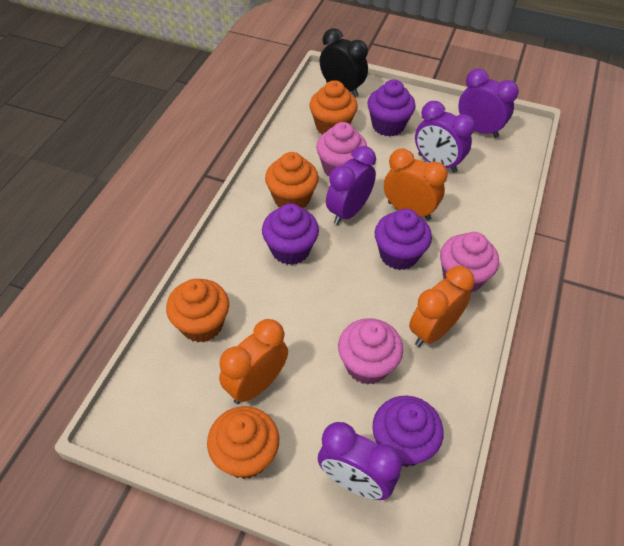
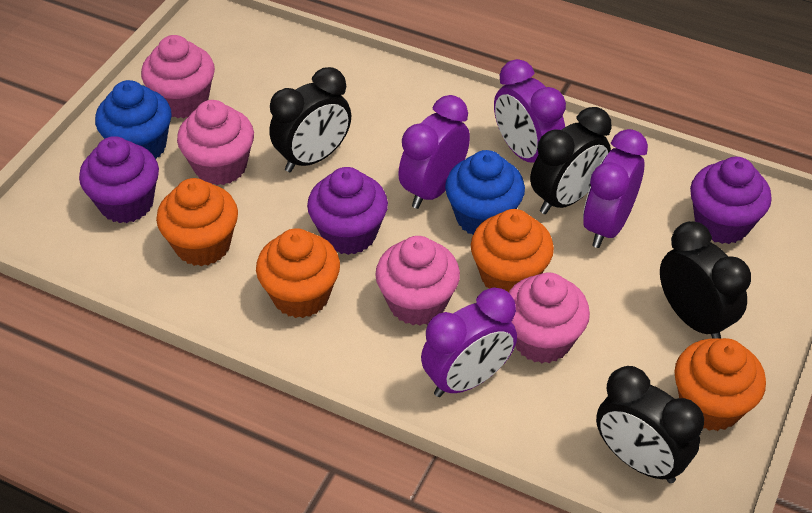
black clock: 1 -> 4
blue cupcake: 0 -> 2
orange clock: 3 -> 0
pink cupcake: 3 -> 4
purple cupcake: 4 -> 3

